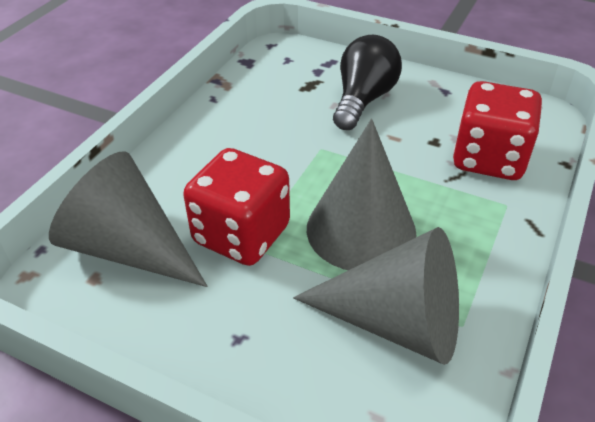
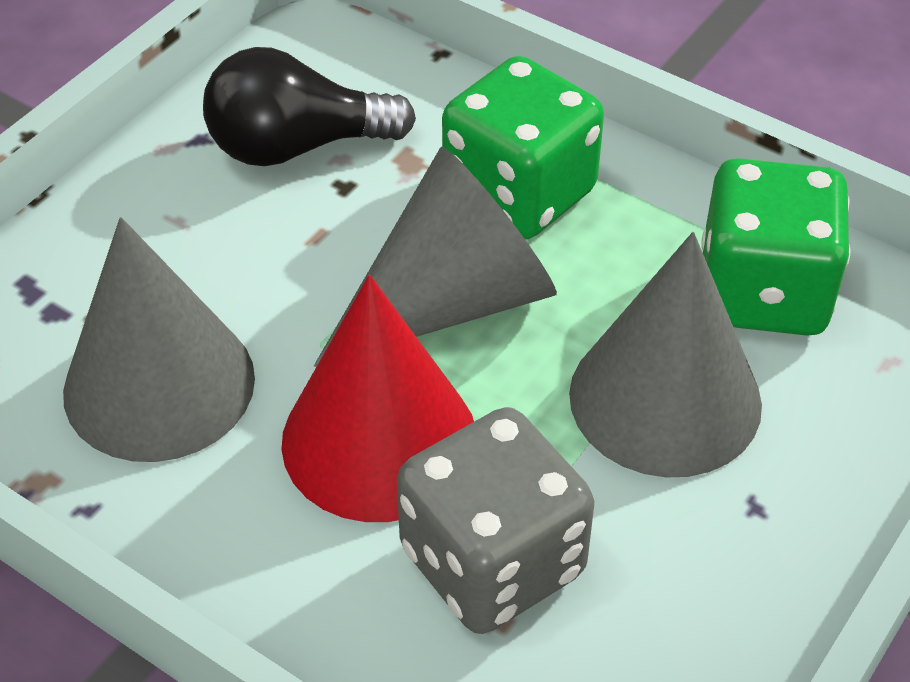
green dice: 0 -> 2
grey dice: 0 -> 1
red cone: 0 -> 1
red dice: 2 -> 0

